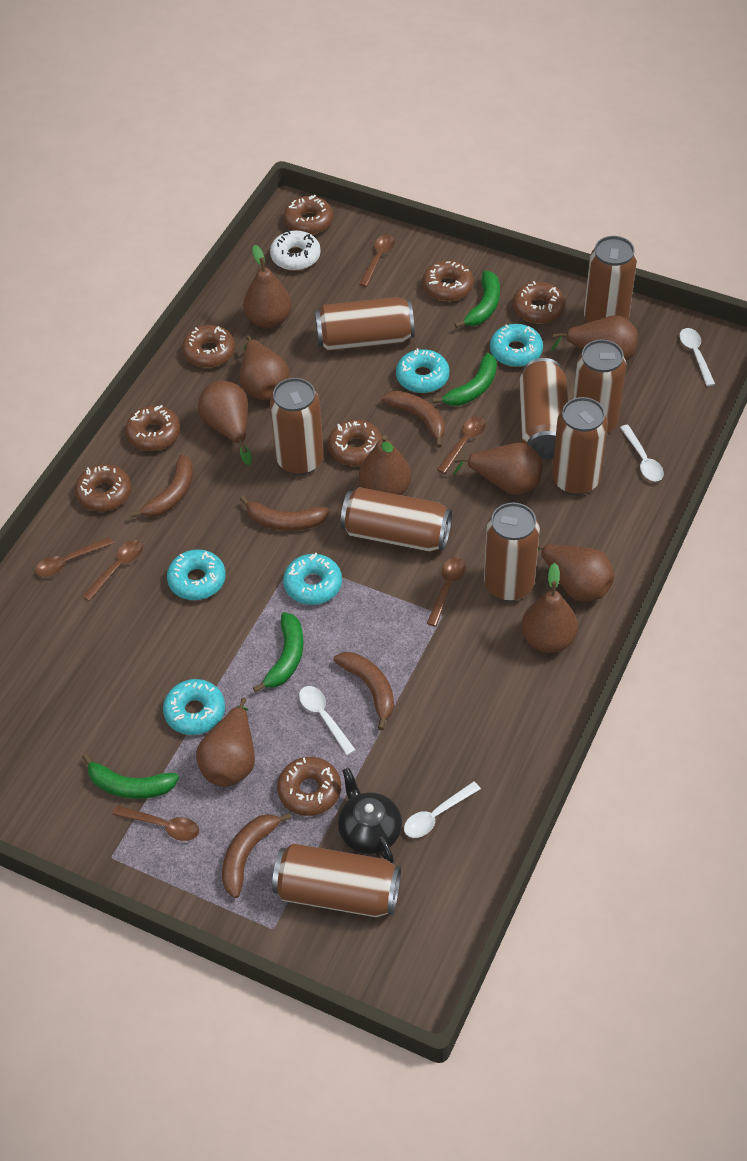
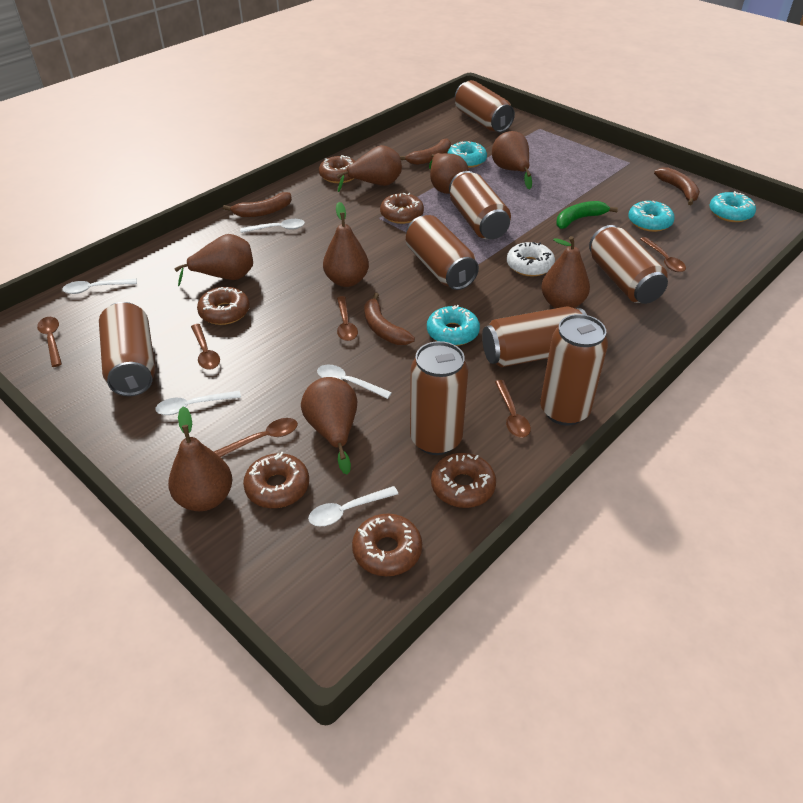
black teapot: 1 -> 0
brown banana: 5 -> 4
brown can: 9 -> 8
brown donut: 8 -> 6
brown pear: 9 -> 8
green banana: 4 -> 1
turquoise donut: 5 -> 4
white spoon: 4 -> 5

